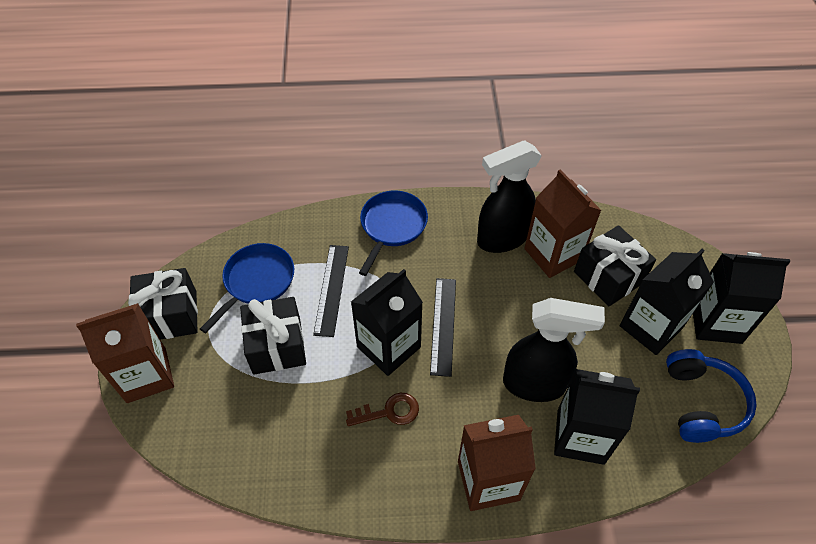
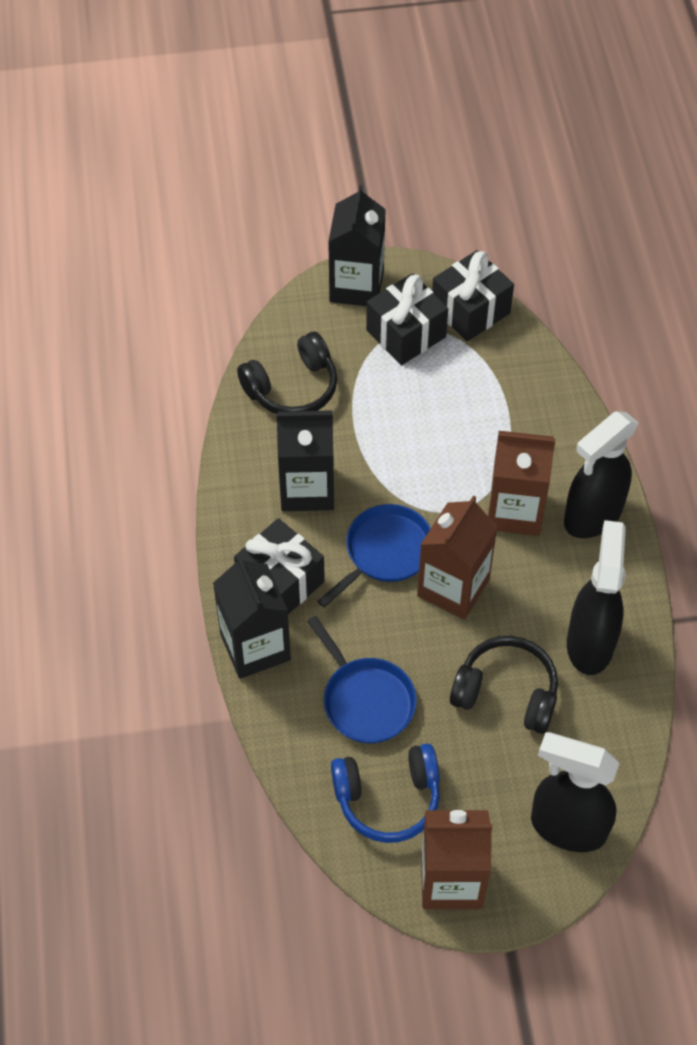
black carton: 4 -> 3
black headphones: 0 -> 2
black ruler: 2 -> 0
black spray bottle: 2 -> 3
brown key: 1 -> 0

